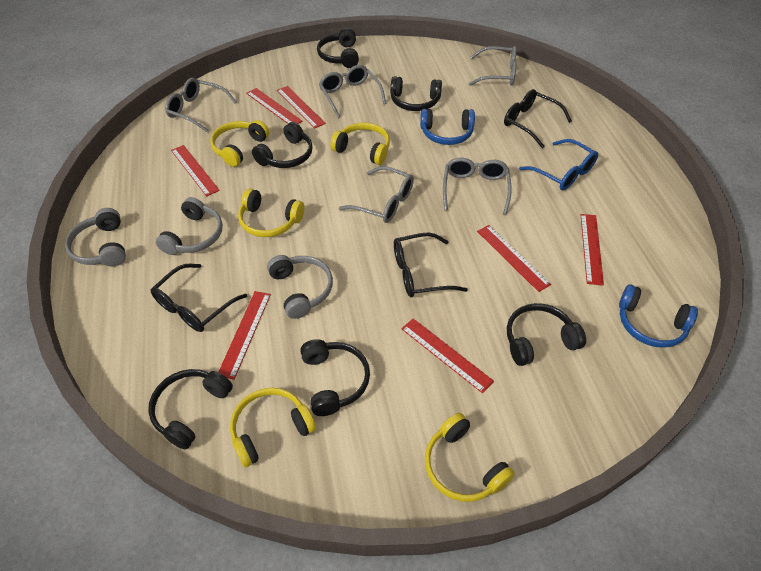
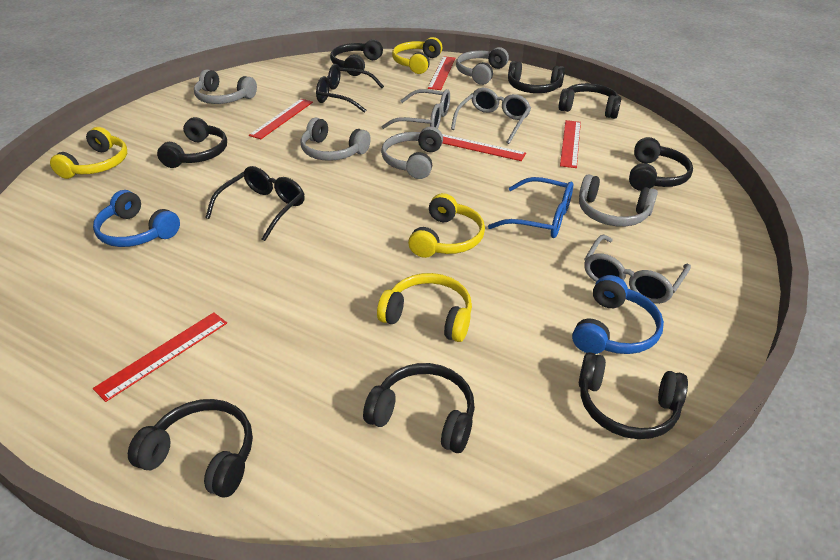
black glasses: 3 -> 2
black headphones: 6 -> 8
grey glasses: 5 -> 3
grey headphones: 3 -> 5
red ruler: 7 -> 5
yellow headphones: 5 -> 4

